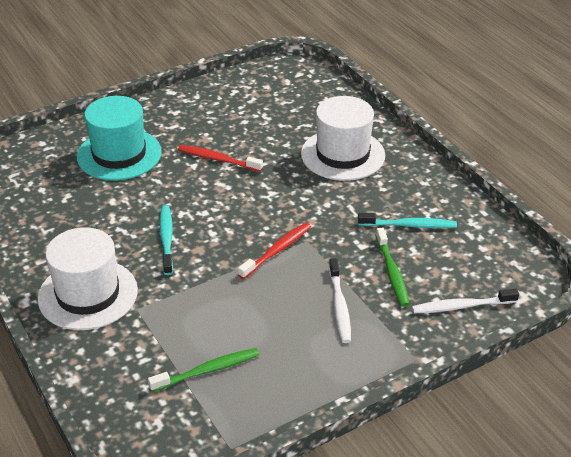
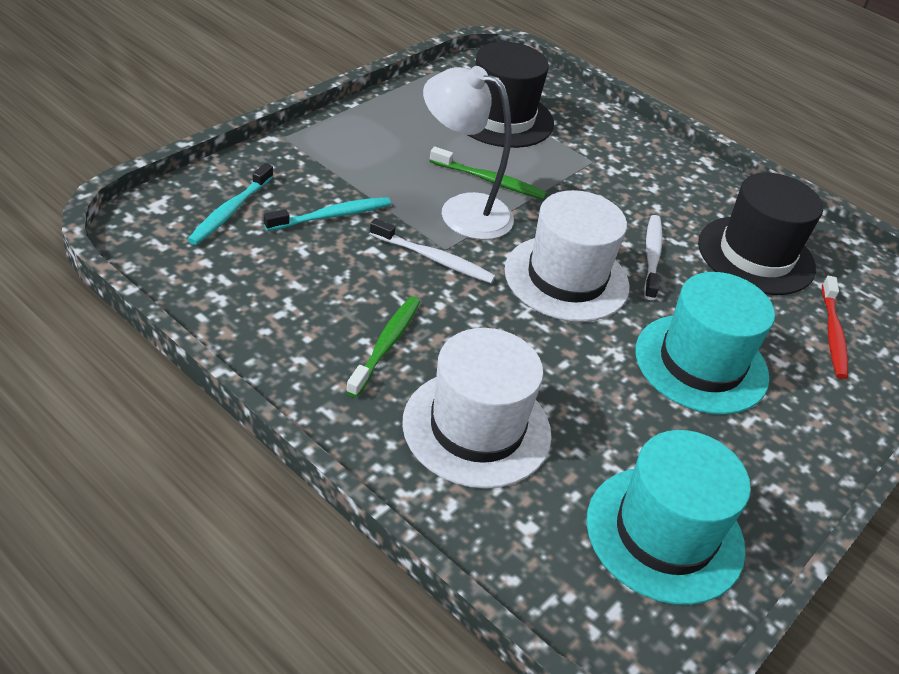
black hat: 0 -> 2
red toothbrush: 2 -> 1
turquoise hat: 1 -> 2
white lamp: 0 -> 1

